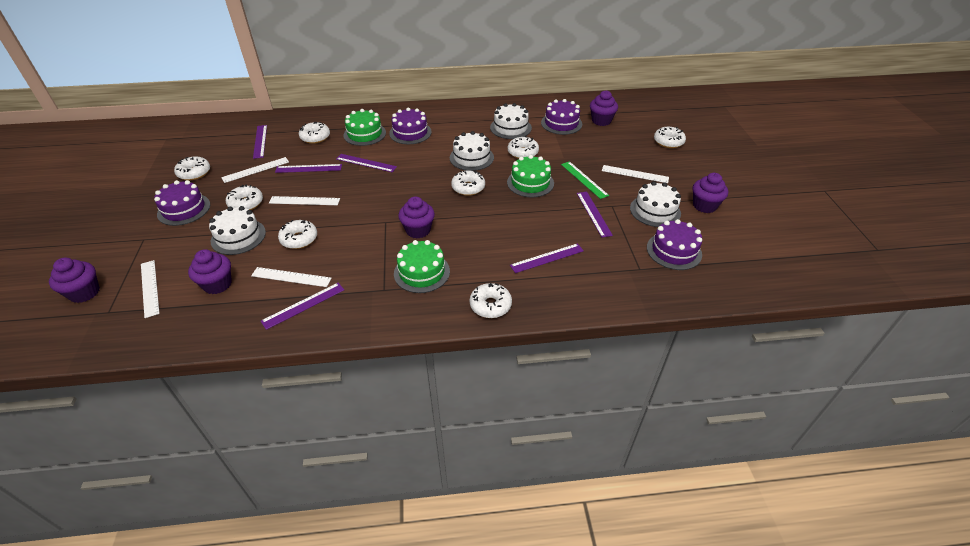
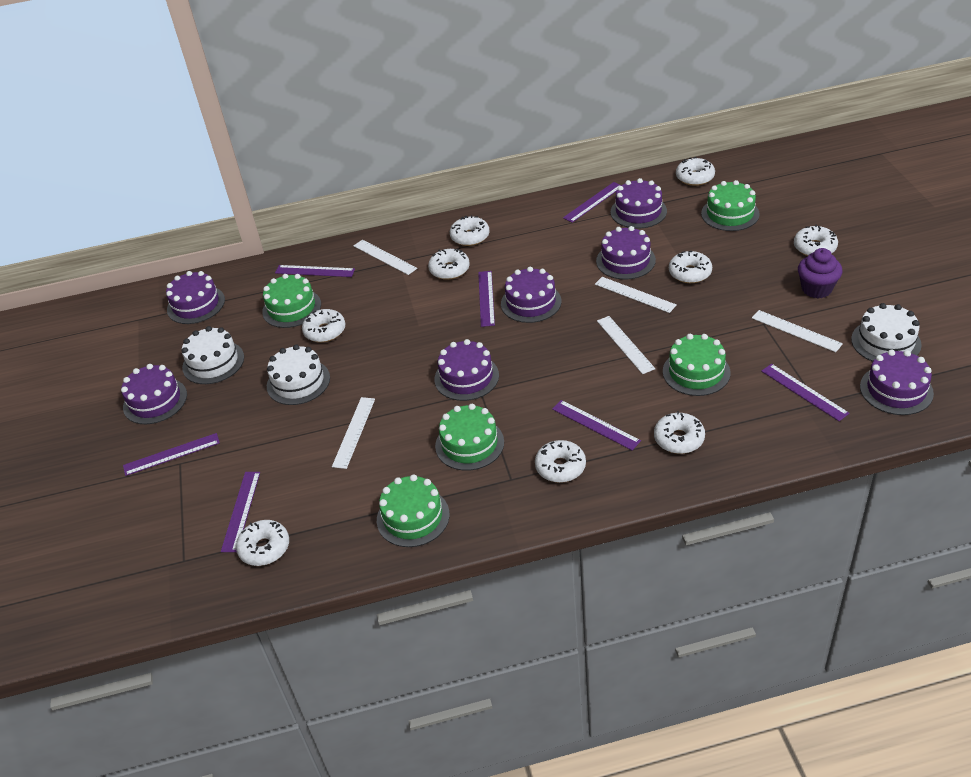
green cake: 3 -> 5
green ruler: 1 -> 0
purple cake: 4 -> 7
purple cupcake: 5 -> 1
purple ruler: 6 -> 7
white cake: 4 -> 3
white donut: 8 -> 9

